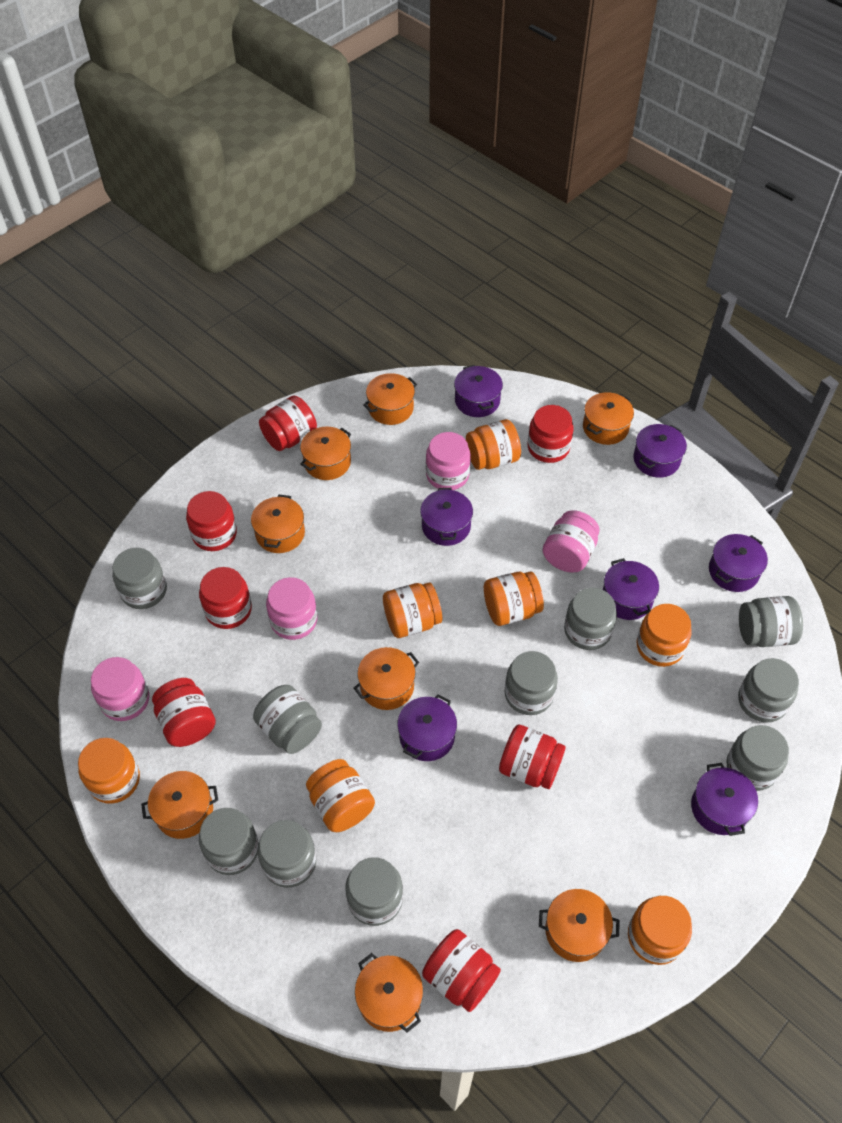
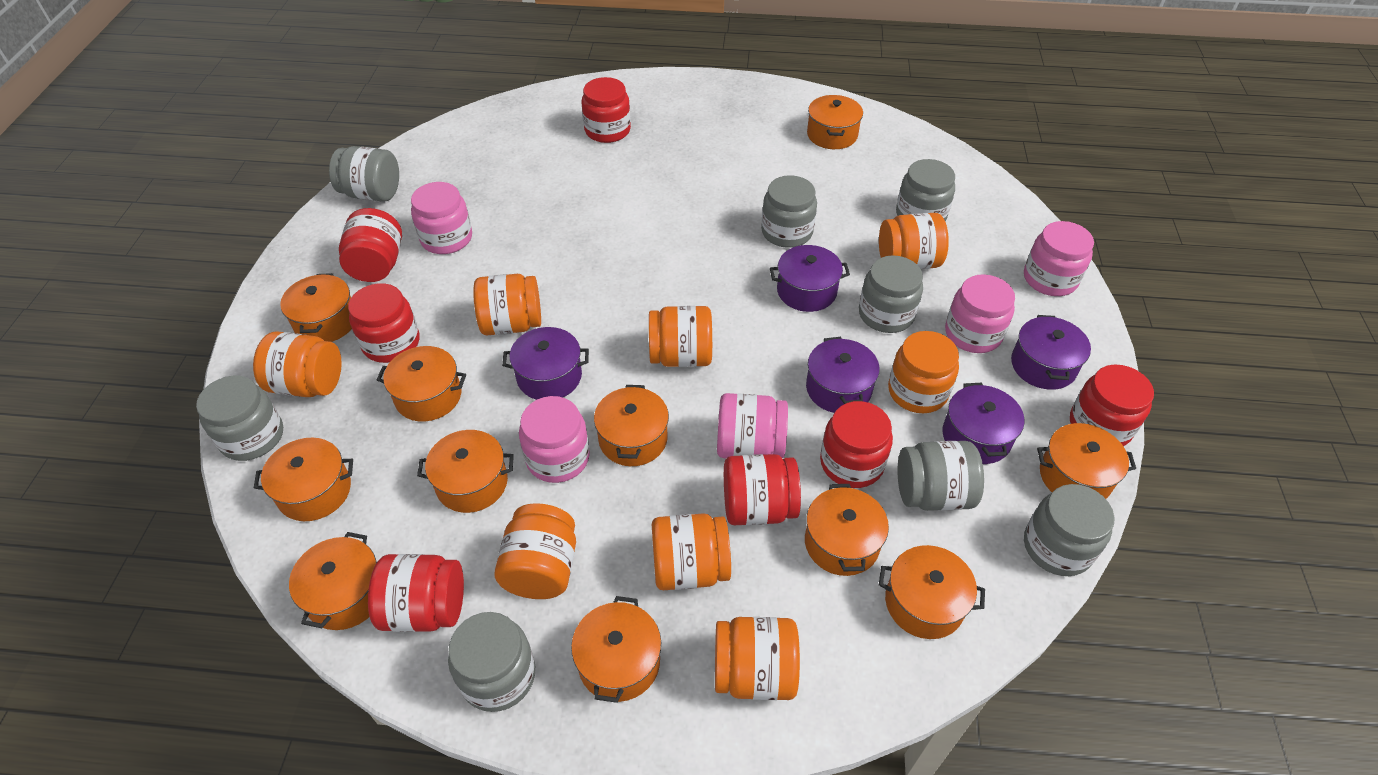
grey jar: 10 -> 8
orange jar: 7 -> 8
orange pot: 8 -> 11
pink jar: 4 -> 5
purple pot: 7 -> 5

